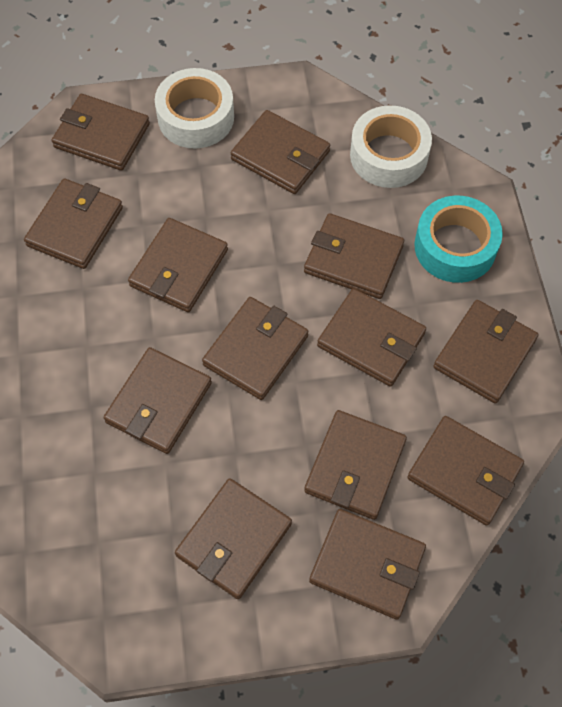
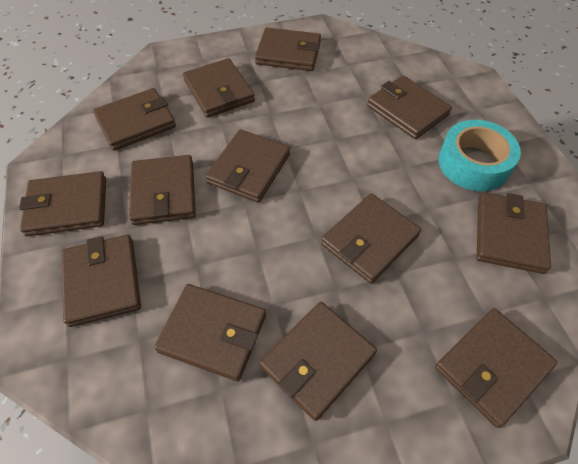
white tape: 2 -> 0

